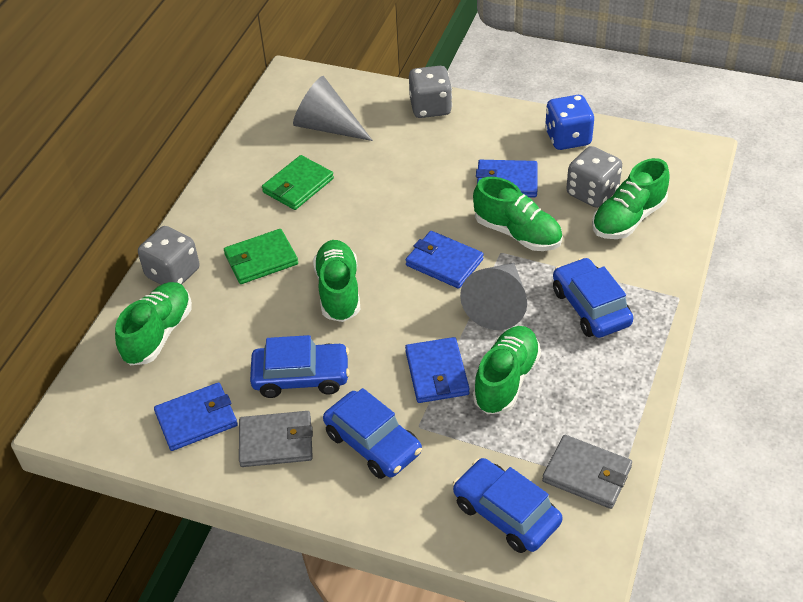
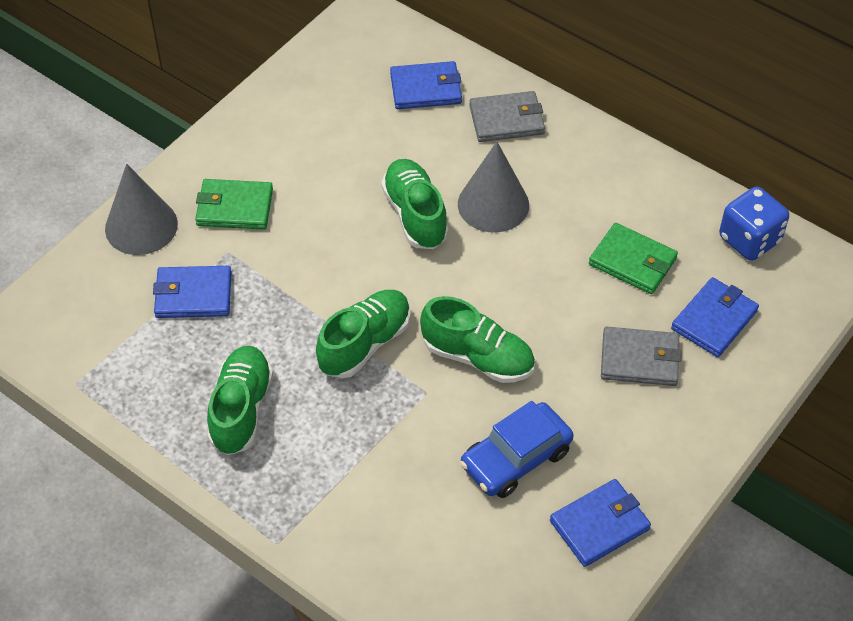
blue car: 4 -> 1
green shoe: 5 -> 4
grey dice: 3 -> 0

